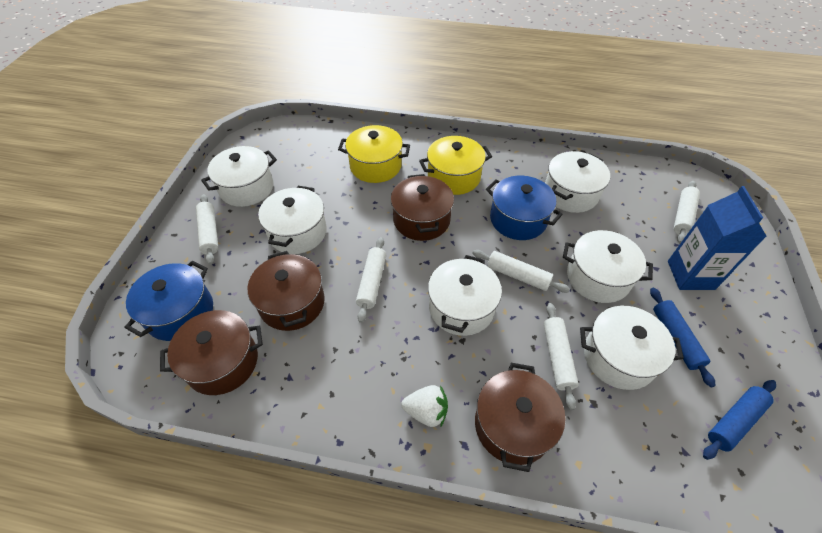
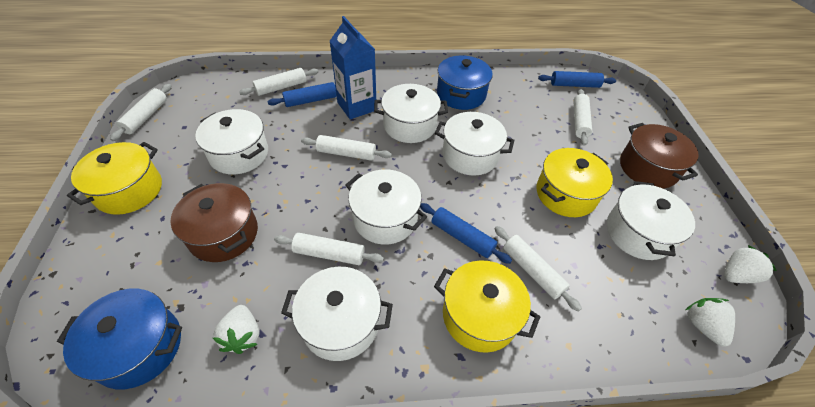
blue rolling pin: 2 -> 3
brown pot: 4 -> 2
white rolling pin: 5 -> 6
white strawberry: 1 -> 3
yellow pot: 2 -> 3

